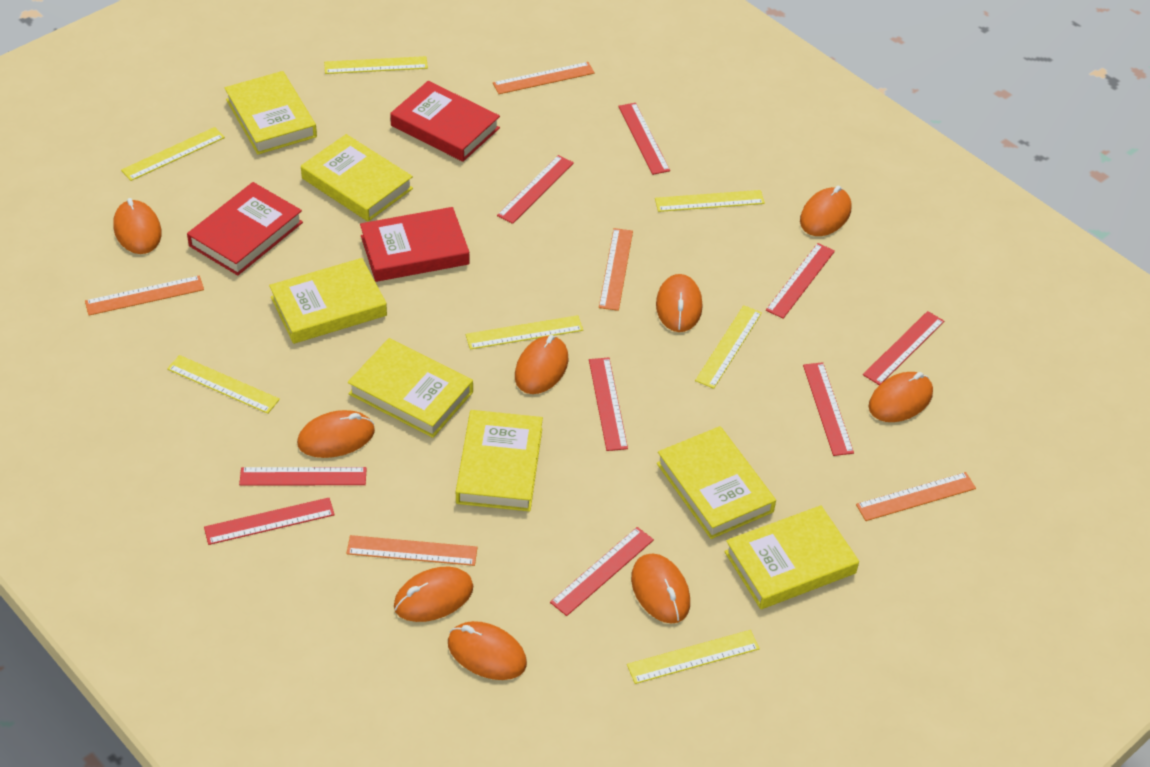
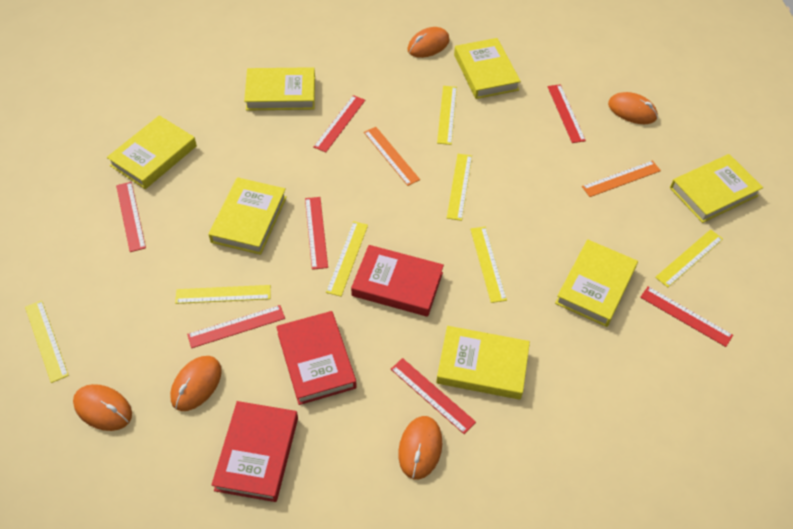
orange mouse: 9 -> 5
orange ruler: 5 -> 2
red ruler: 9 -> 7

